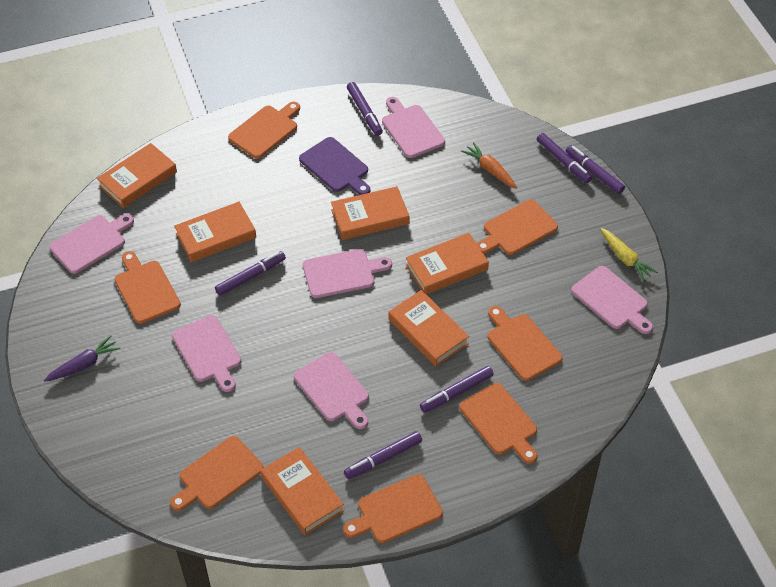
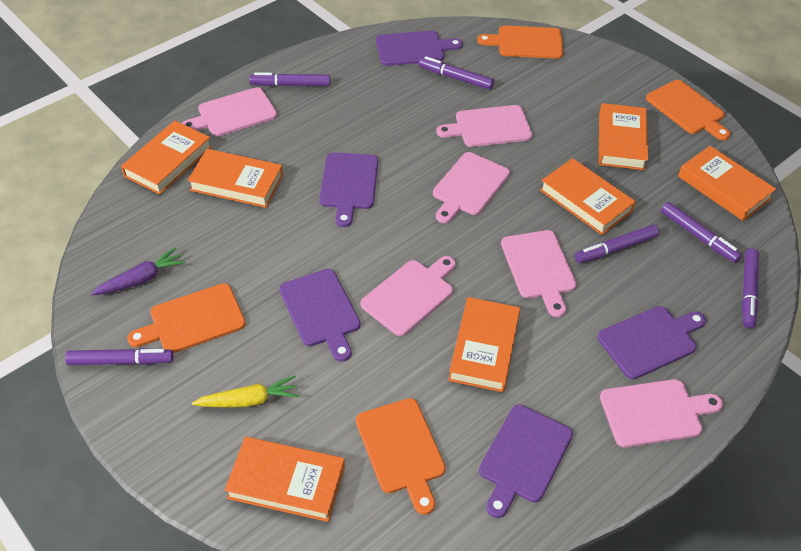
orange book: 6 -> 7
orange carrot: 1 -> 0
orange cutting board: 7 -> 4
purple cutting board: 1 -> 5

